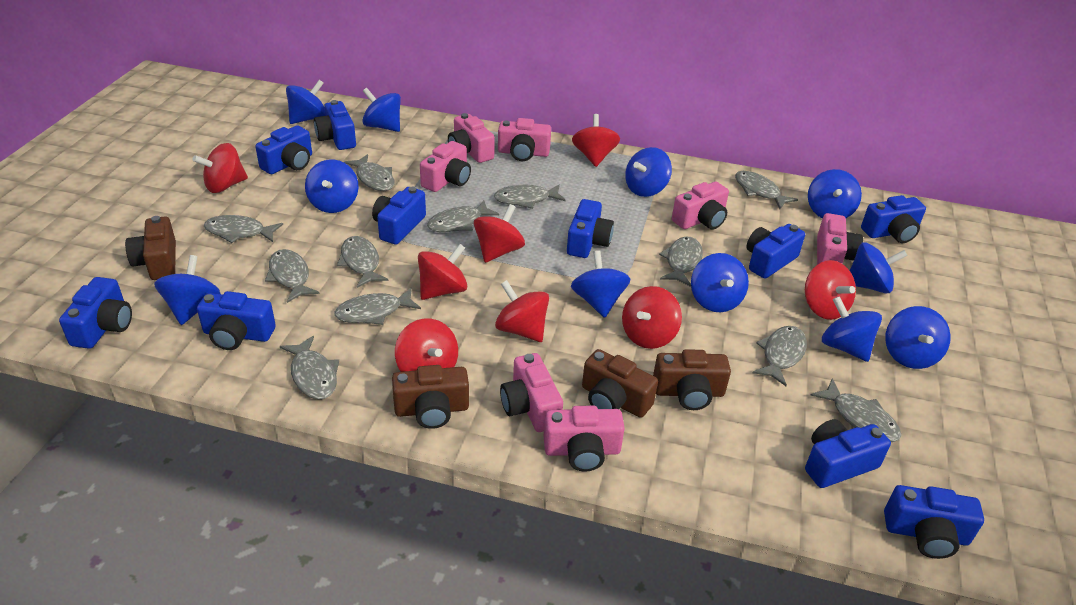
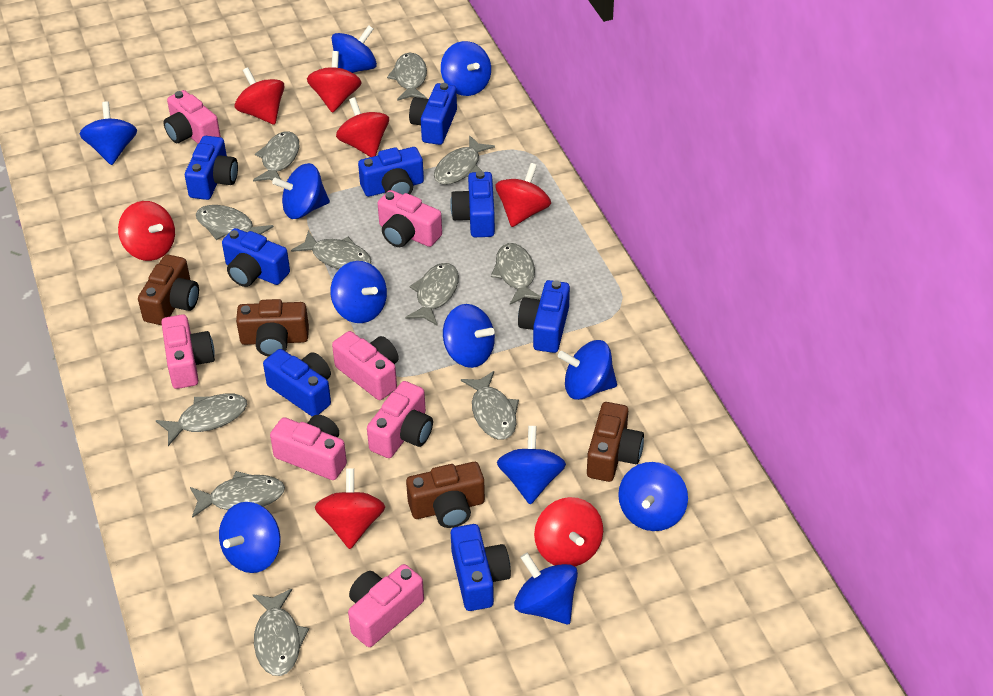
blue camera: 10 -> 8
grey fish: 12 -> 11
red spinning top: 8 -> 7

